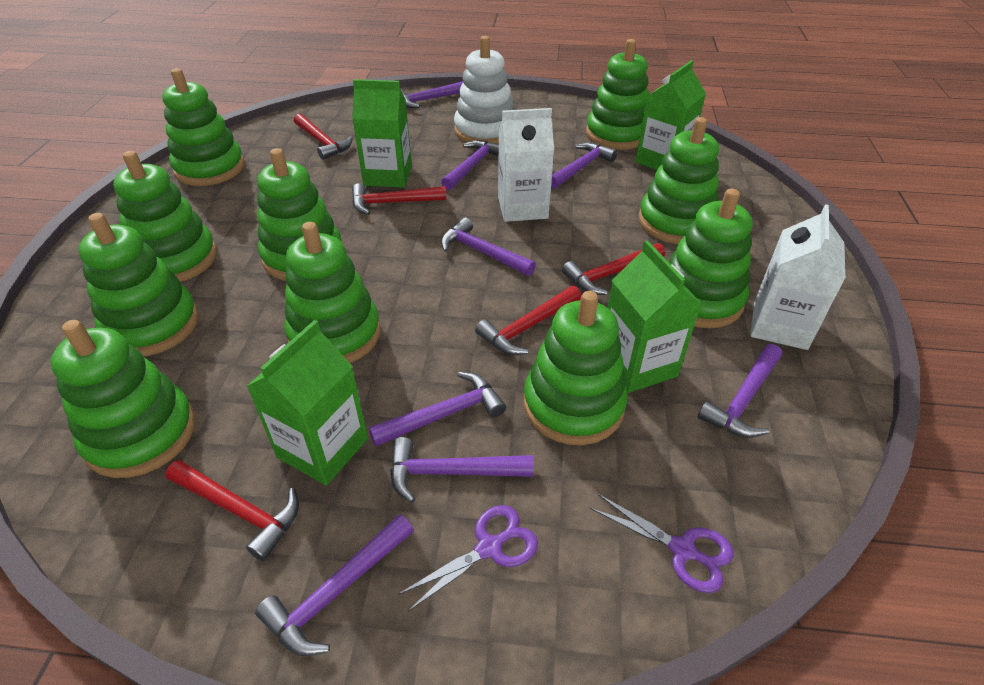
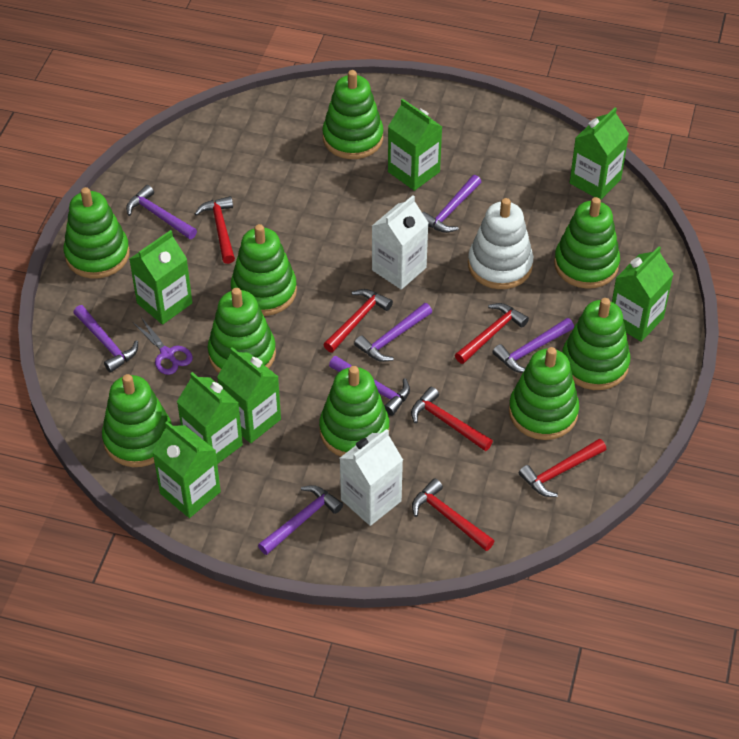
green carton: 4 -> 7
green stacking toy: 10 -> 9
purple hammer: 8 -> 7
purple scissors: 2 -> 1
red hammer: 5 -> 6

